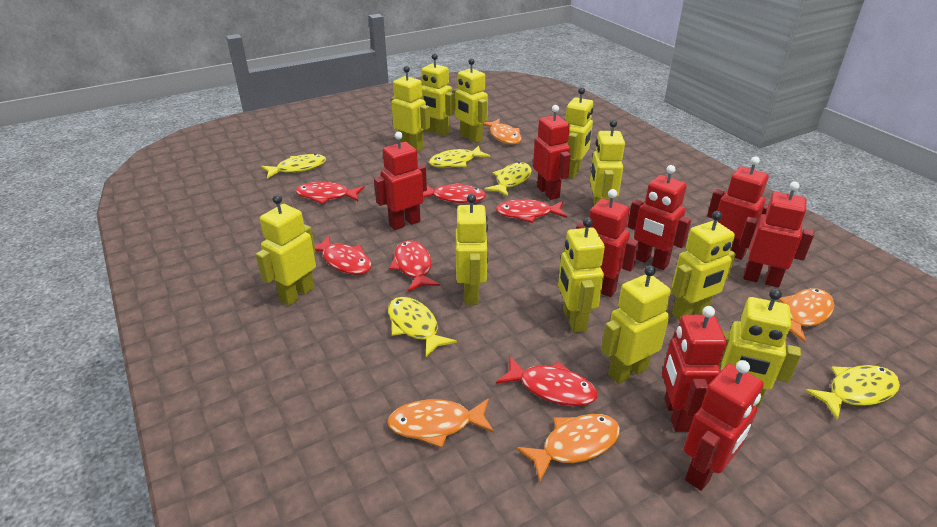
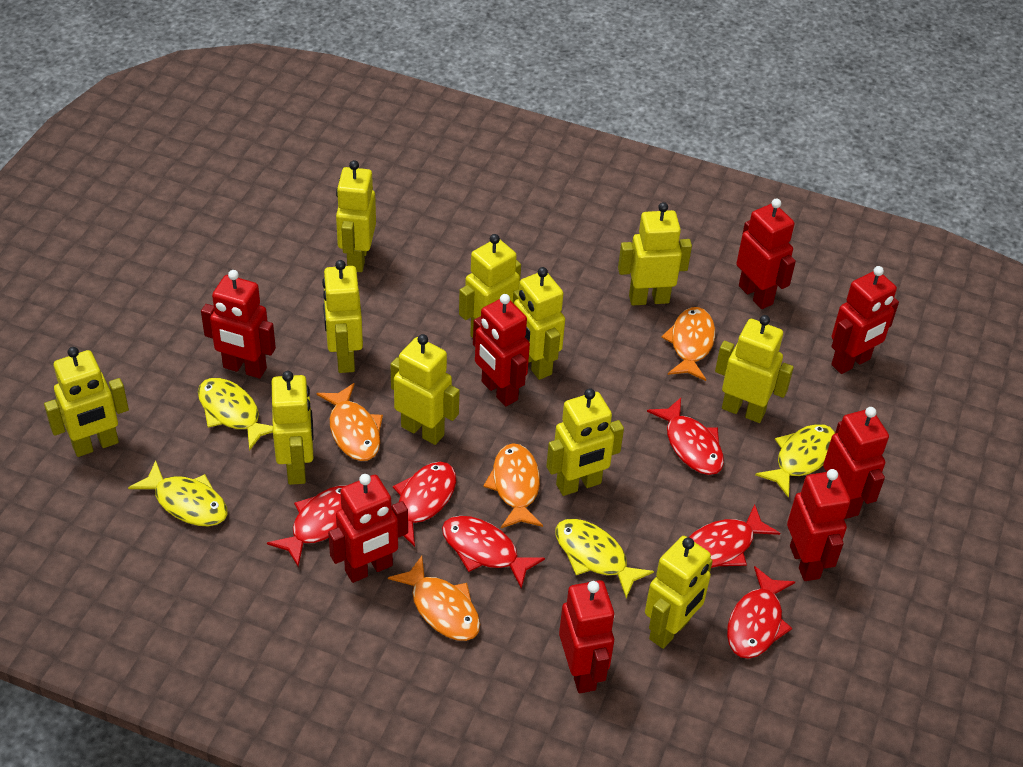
yellow fish: 5 -> 4

